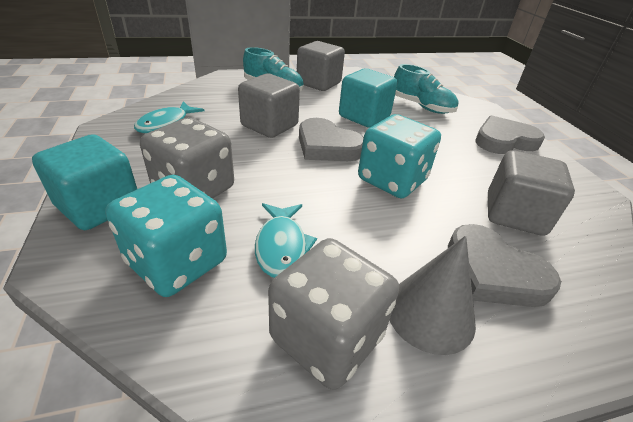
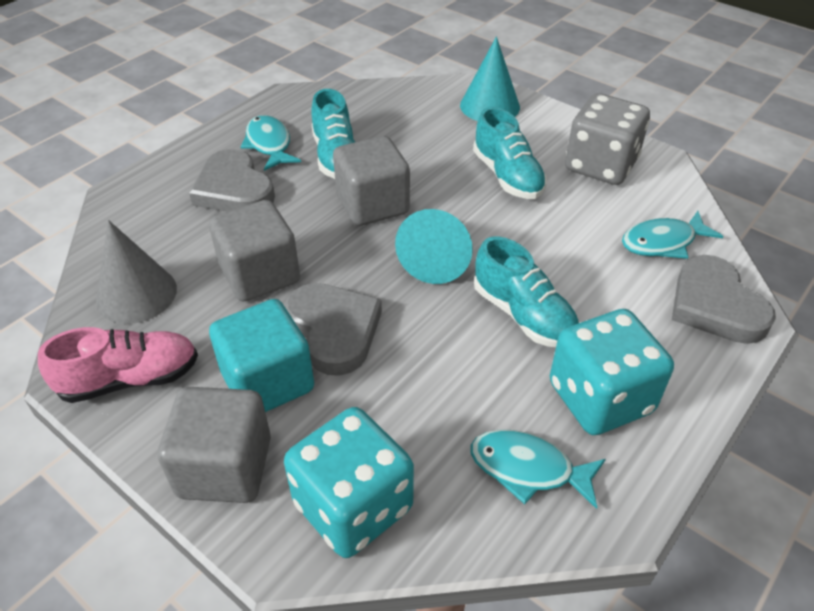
grey dice: 2 -> 1
pink shoe: 0 -> 1
turquoise cone: 0 -> 2
turquoise cube: 2 -> 1
turquoise fish: 2 -> 3
turquoise shoe: 2 -> 3

